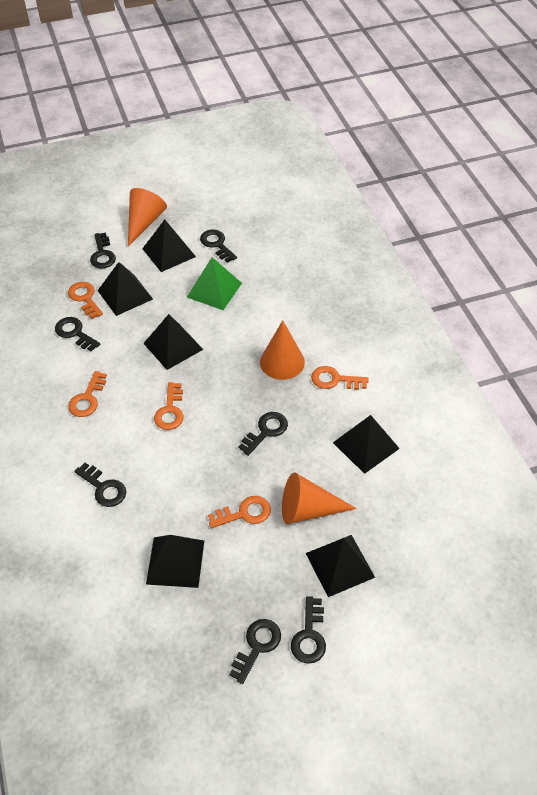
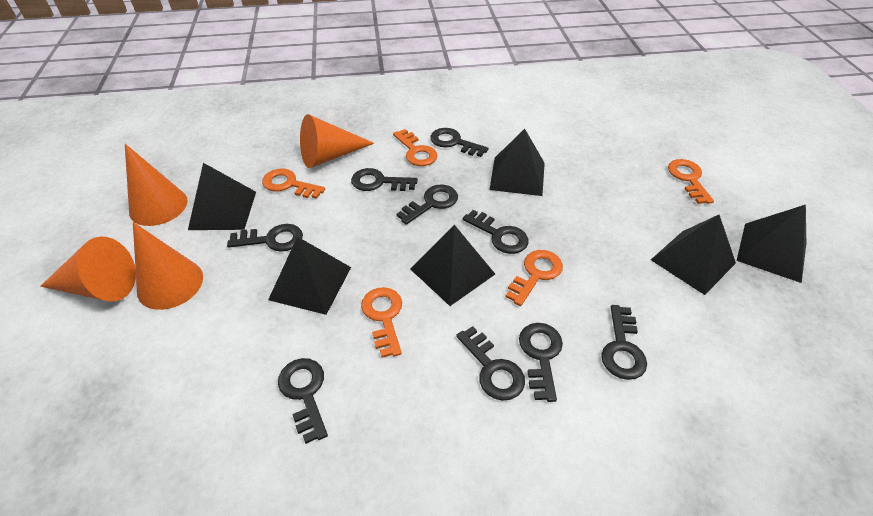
black key: 7 -> 9
green pyramid: 1 -> 0
orange cone: 3 -> 4

